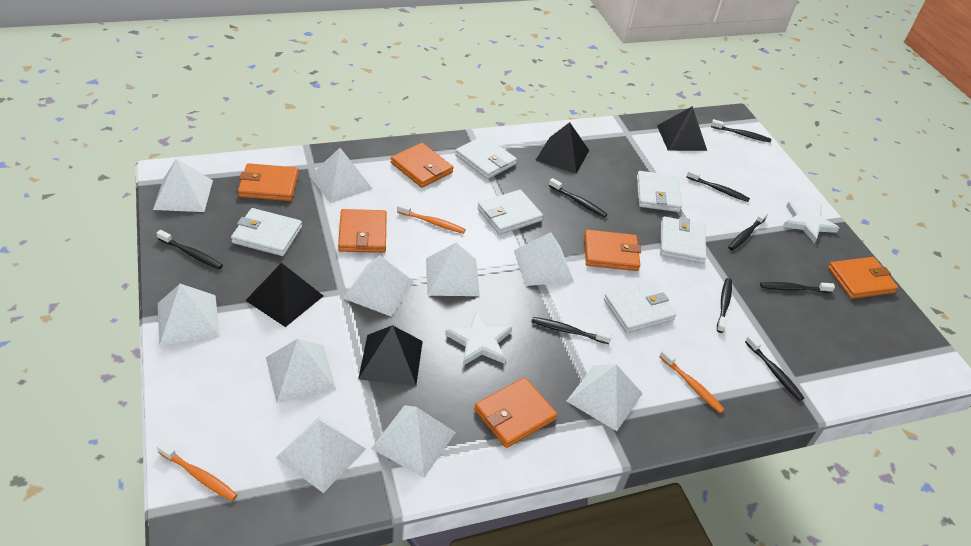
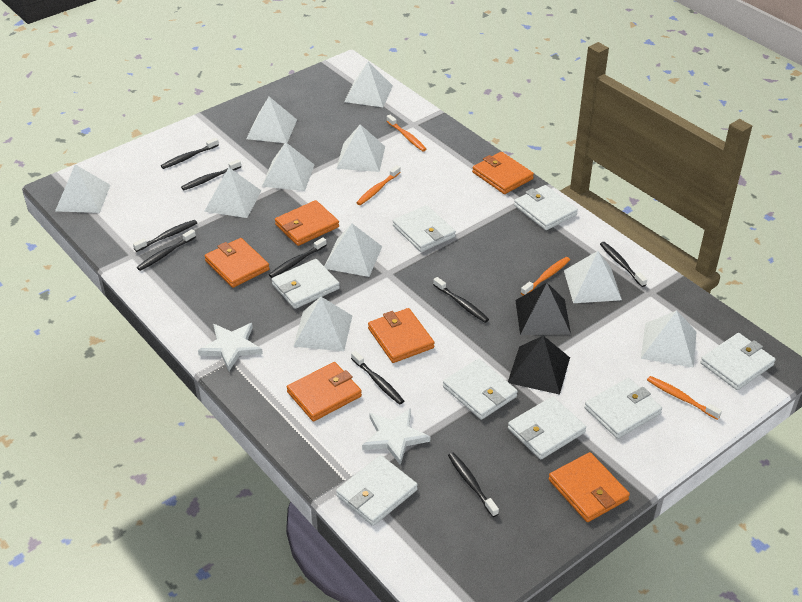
black pyramid: 4 -> 2
orange toothbrush: 3 -> 4
white wallet: 6 -> 8

